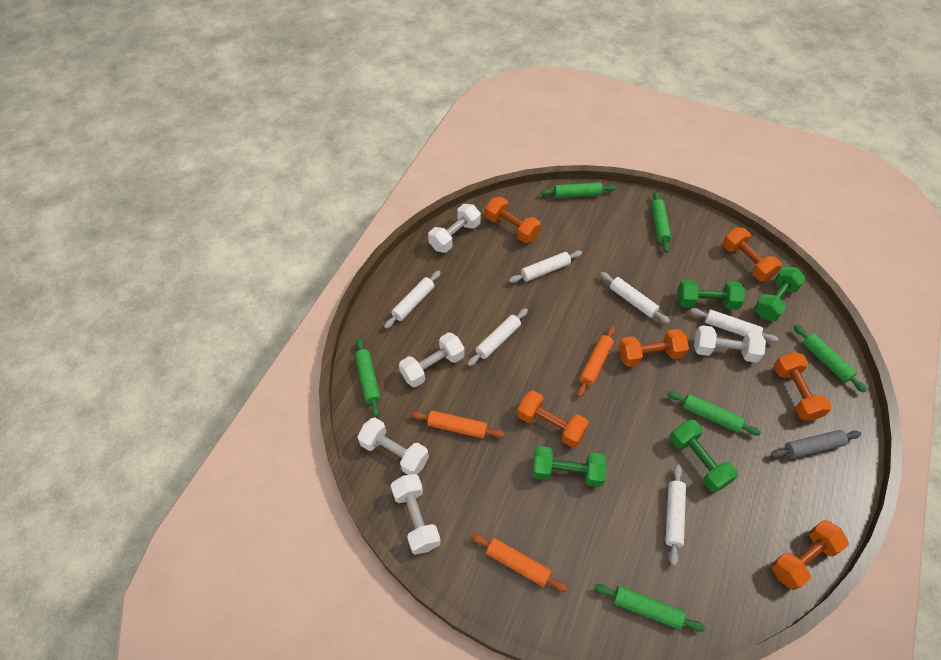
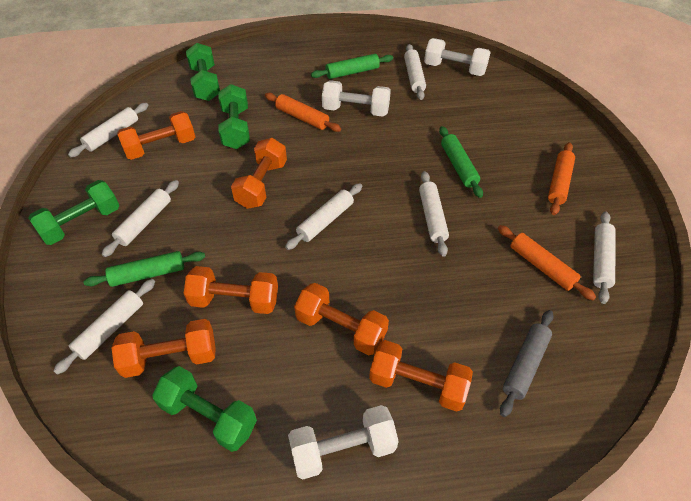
green rolling pin: 6 -> 3
white dumbbell: 5 -> 3
white rolling pin: 6 -> 7

